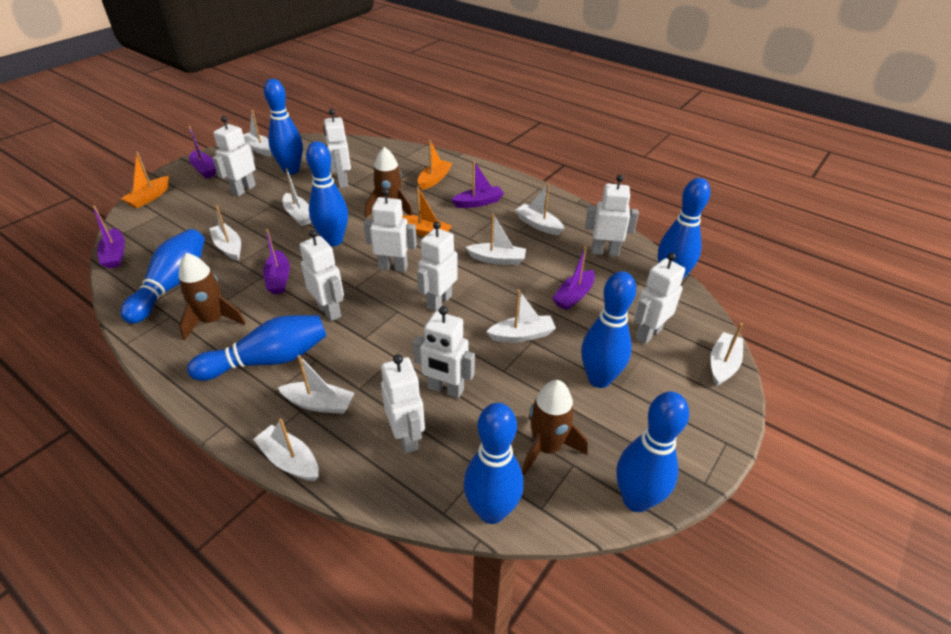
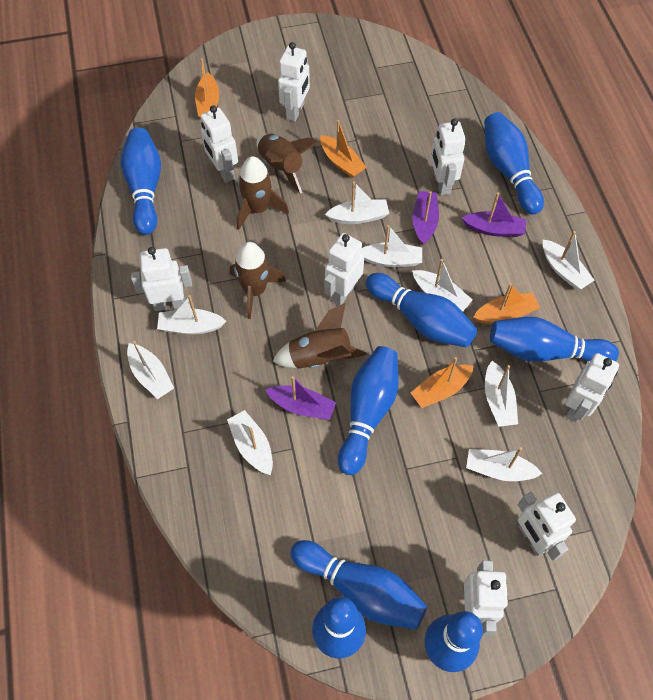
brown rocket: 3 -> 4
orange boat: 3 -> 4
purple boat: 5 -> 3
white robot: 9 -> 8

